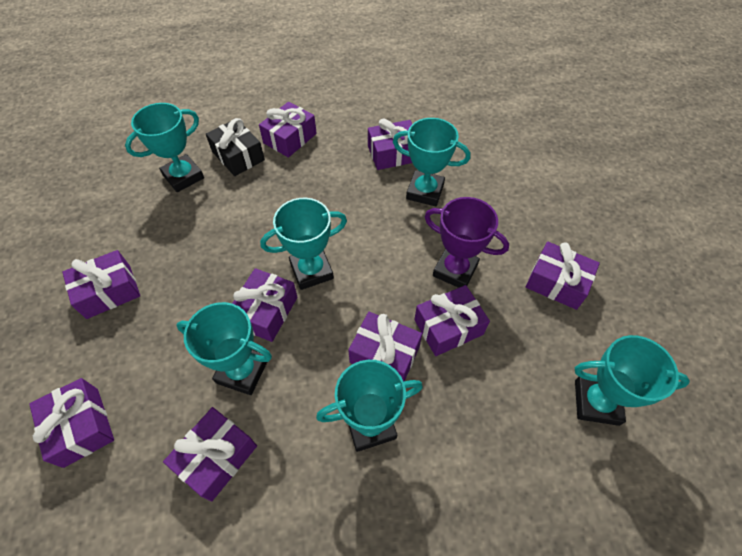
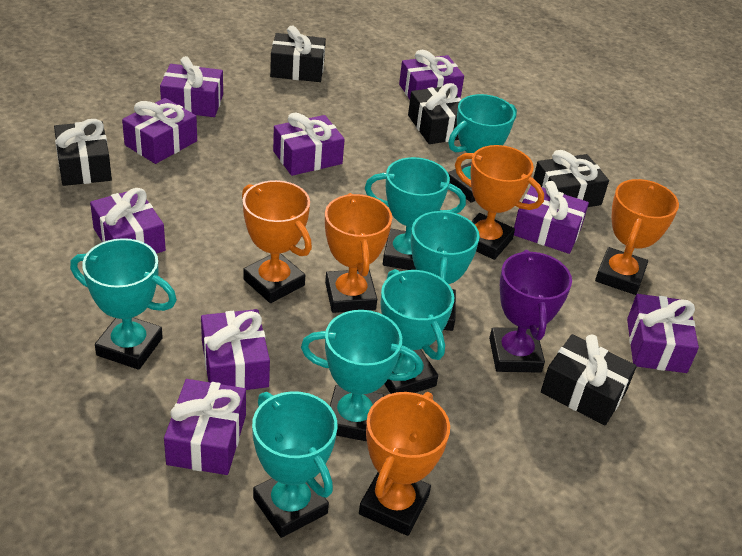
black gift: 1 -> 5
orange trophy: 0 -> 5
turquoise trophy: 6 -> 7

